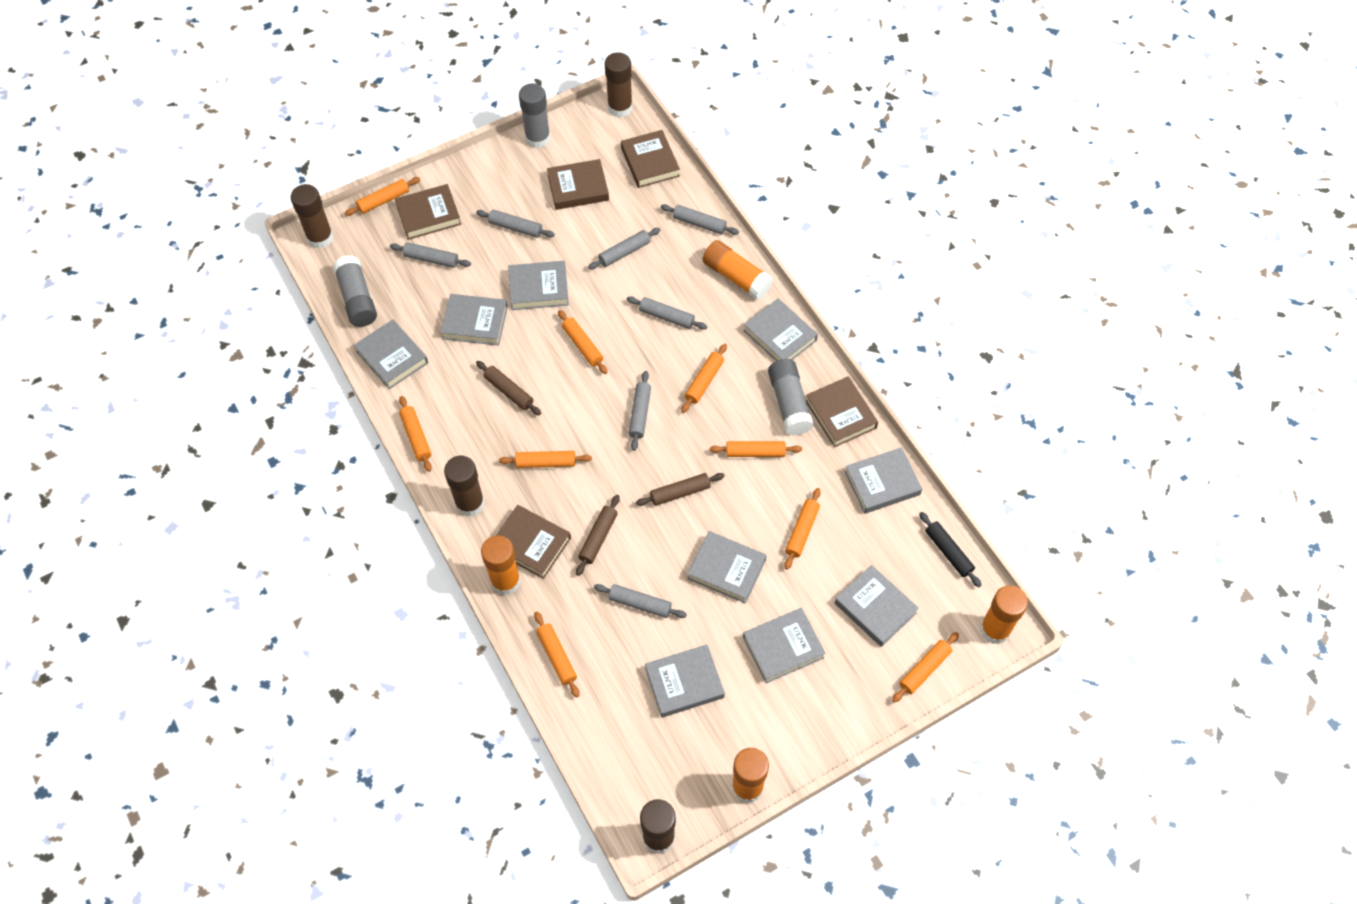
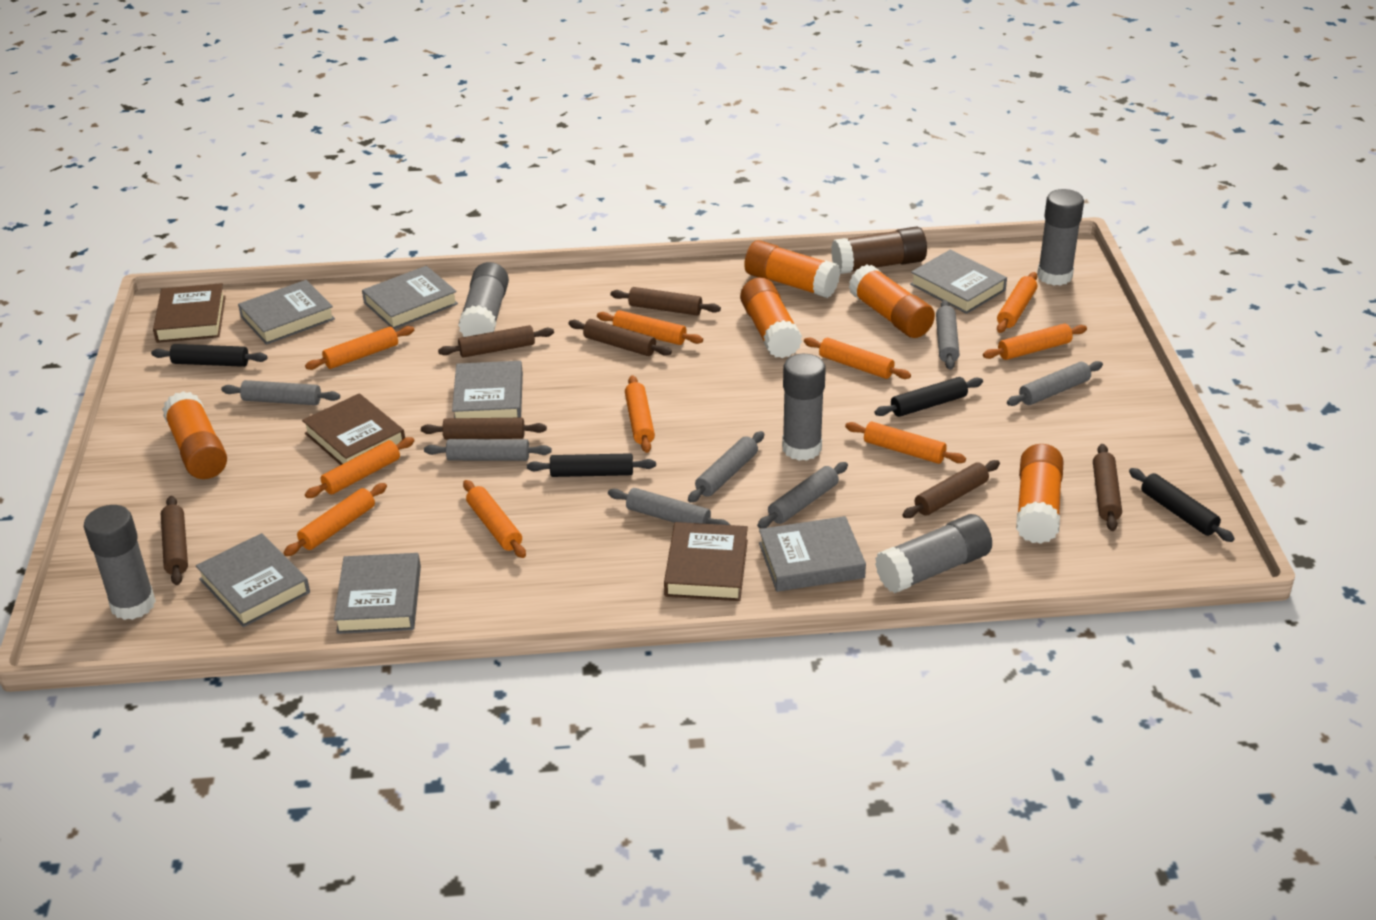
black rolling pin: 1 -> 4
brown book: 5 -> 3
brown glue stick: 4 -> 1
brown rolling pin: 3 -> 7
grey book: 9 -> 7
grey glue stick: 3 -> 5
orange glue stick: 4 -> 5
orange rolling pin: 9 -> 10

